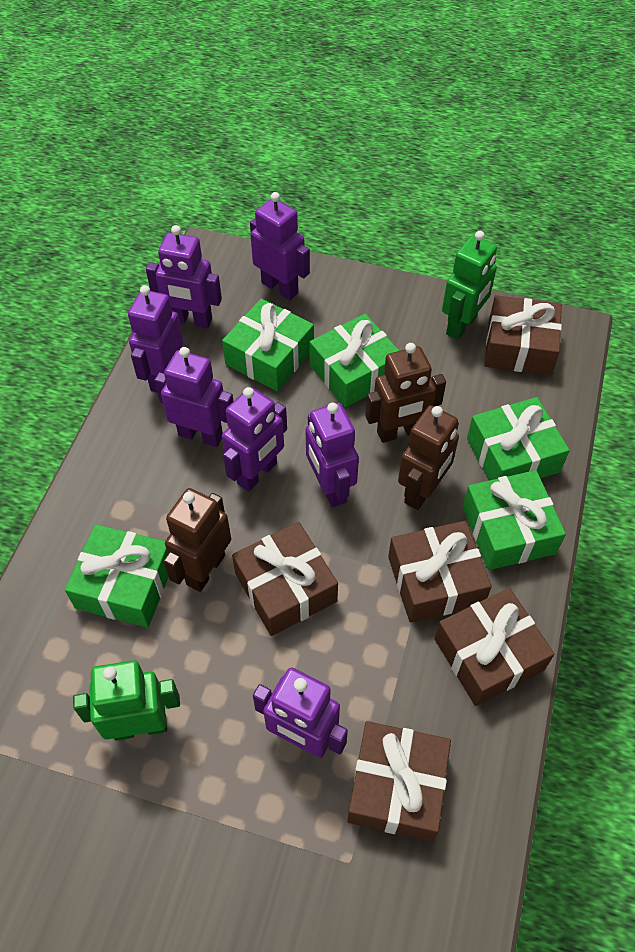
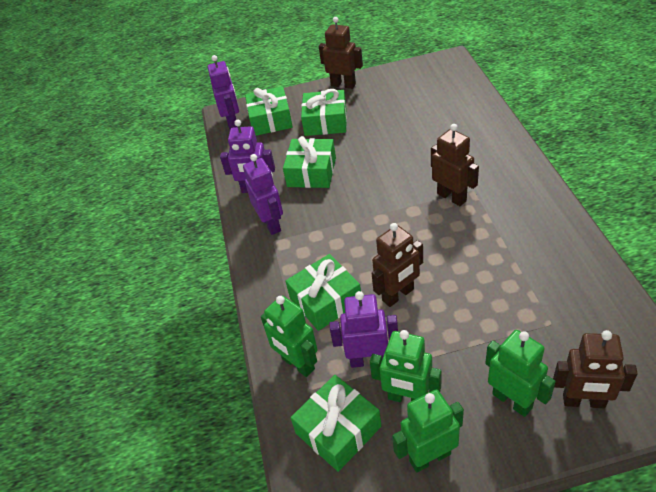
brown gift: 5 -> 0
brown robot: 3 -> 4
green robot: 2 -> 4
purple robot: 7 -> 4

